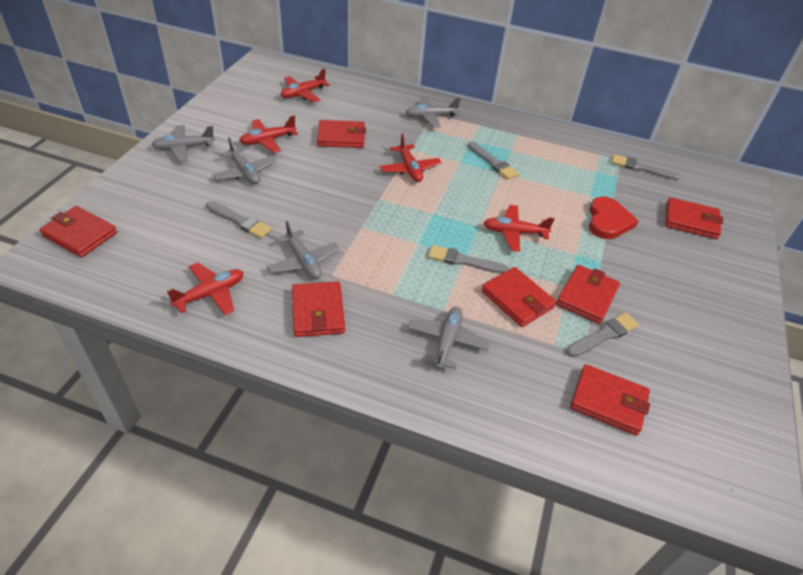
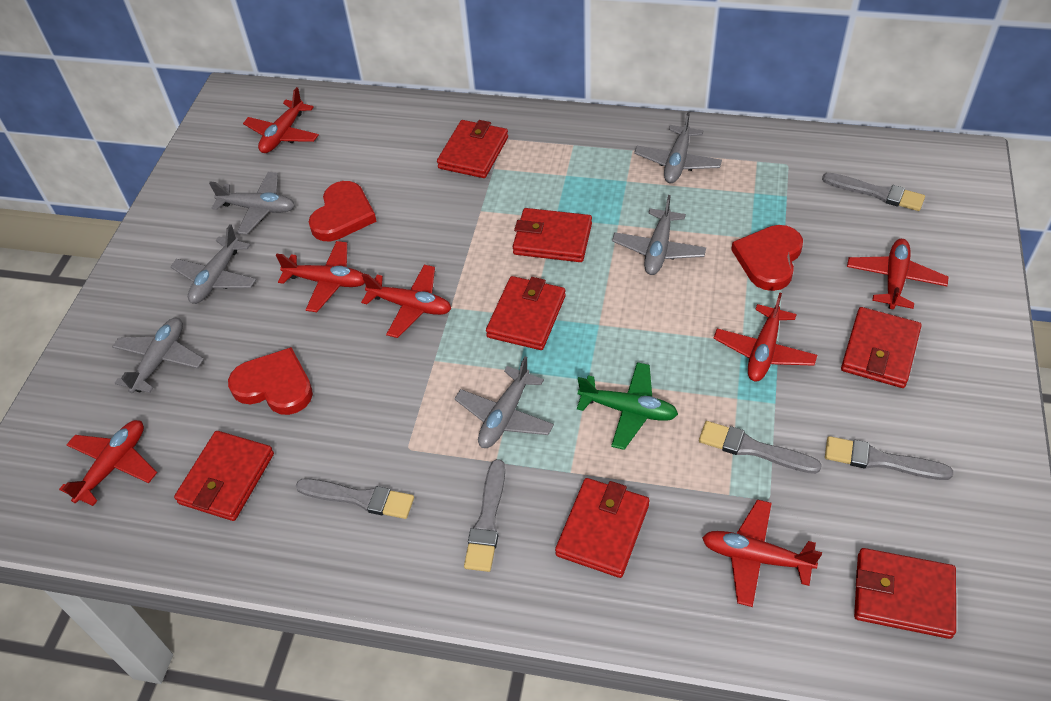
green plane: 0 -> 1
grey plane: 5 -> 6
red heart: 1 -> 3
red plane: 5 -> 7

